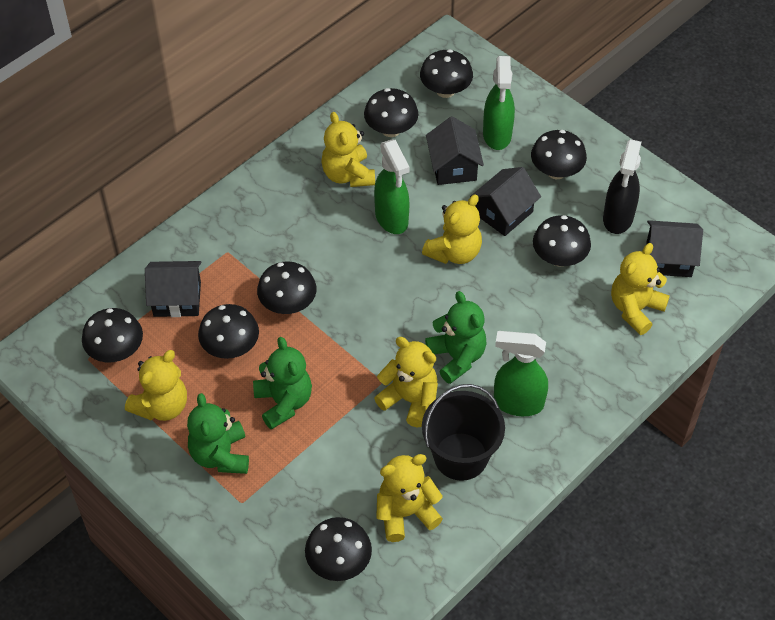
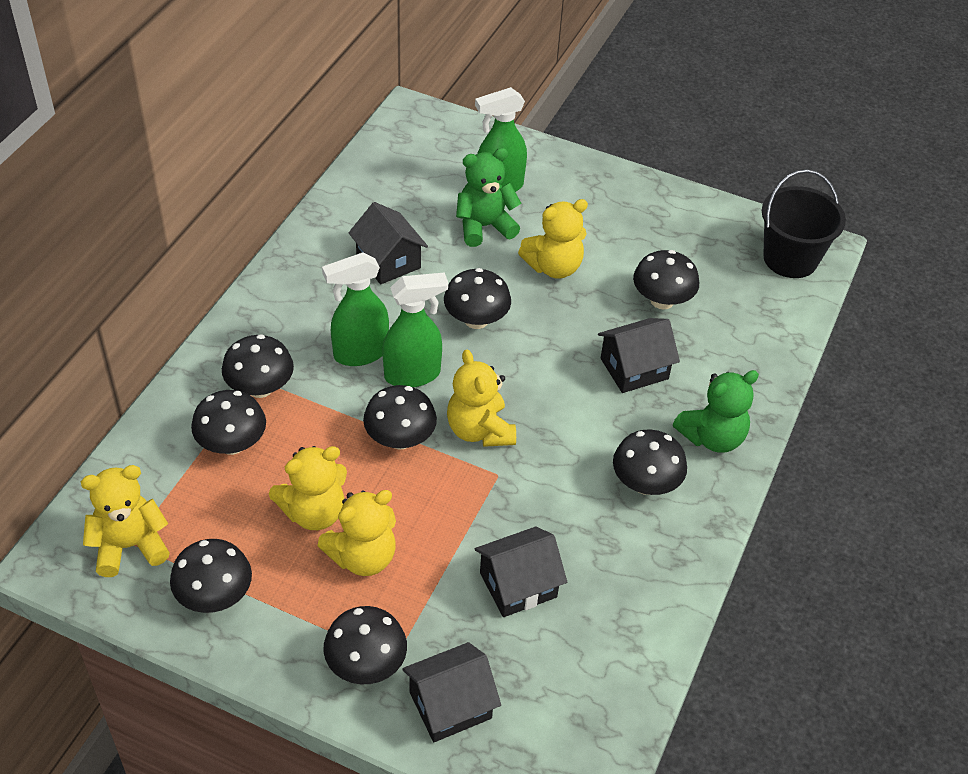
black spray bottle: 1 -> 0
green teddy bear: 3 -> 2
yellow teddy bear: 6 -> 5

